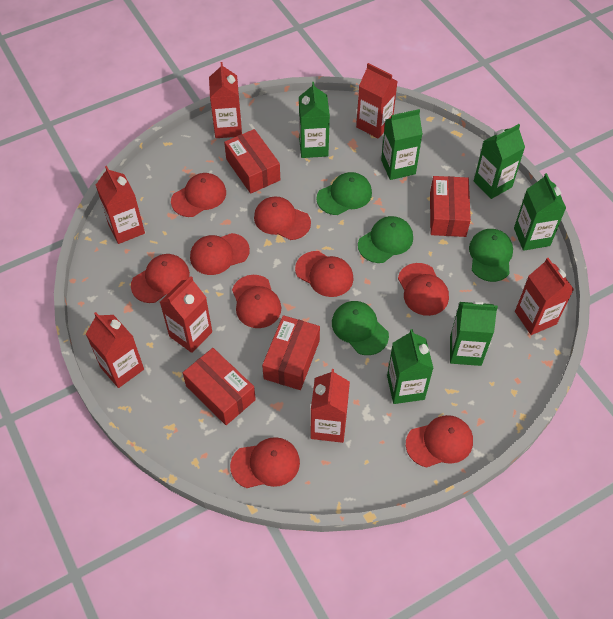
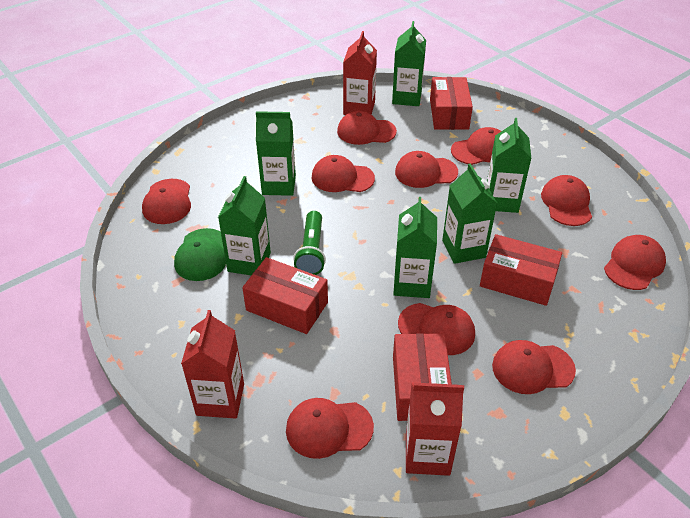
green cap: 4 -> 1
green flashlight: 0 -> 1
red cap: 9 -> 10
red carton: 7 -> 3

